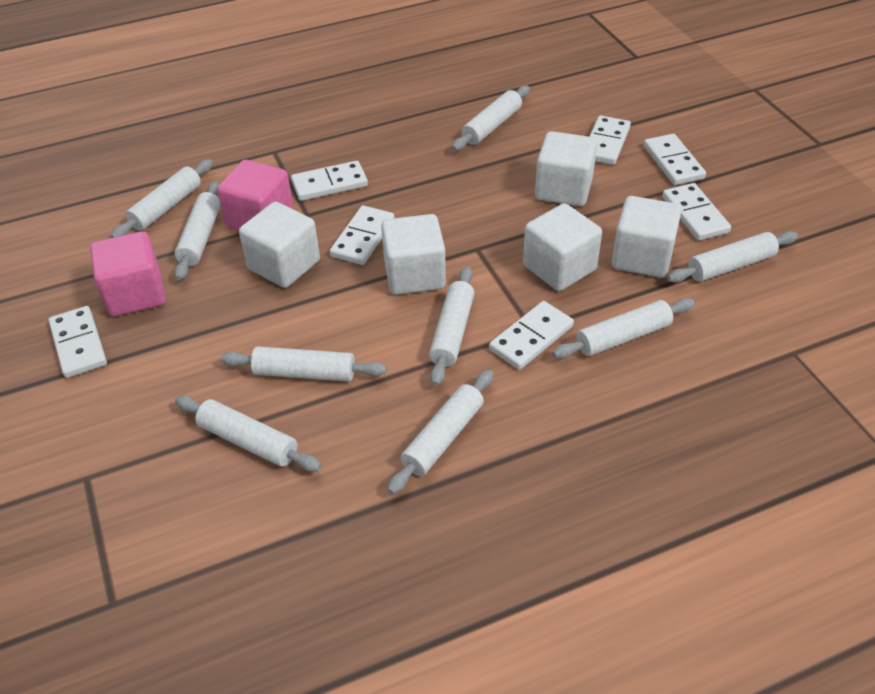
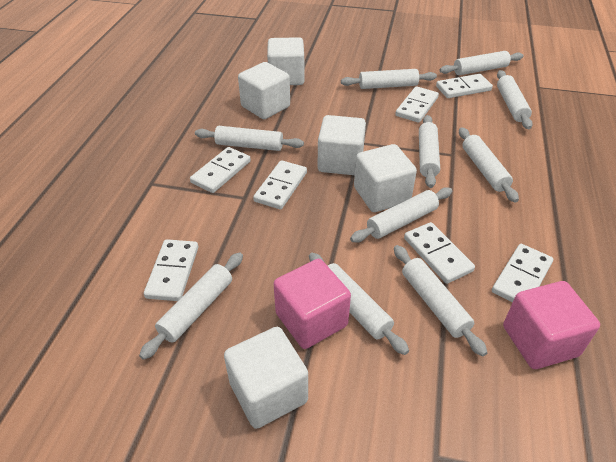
white rolling pin: 9 -> 10

